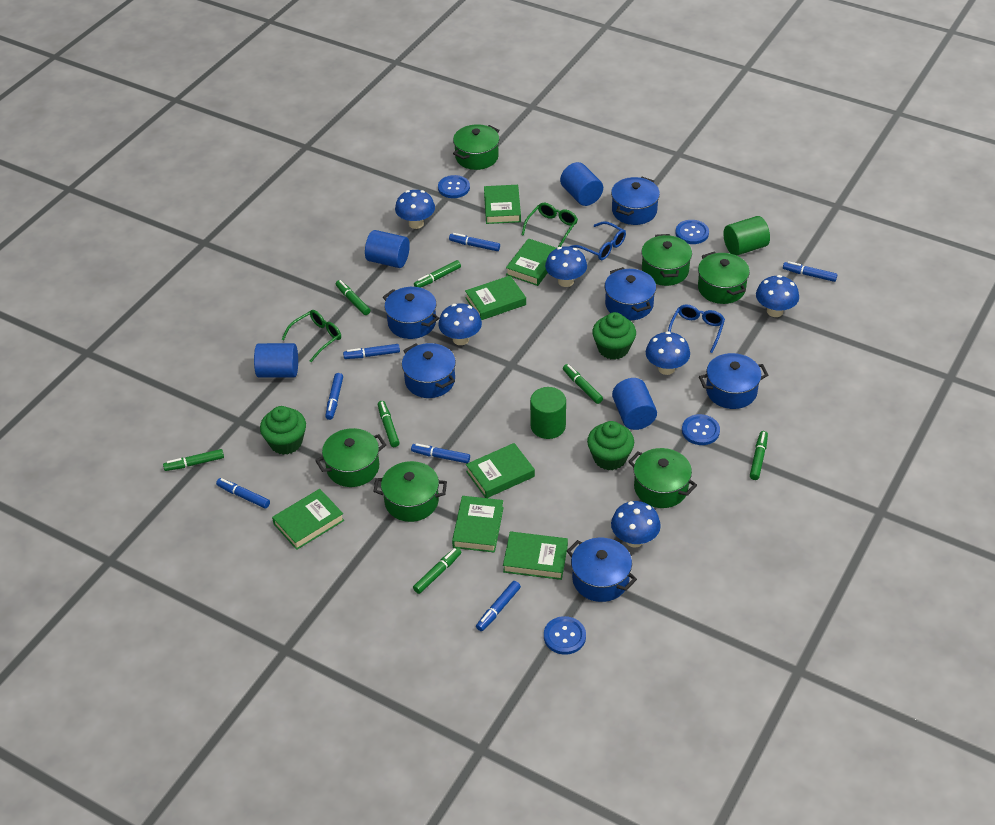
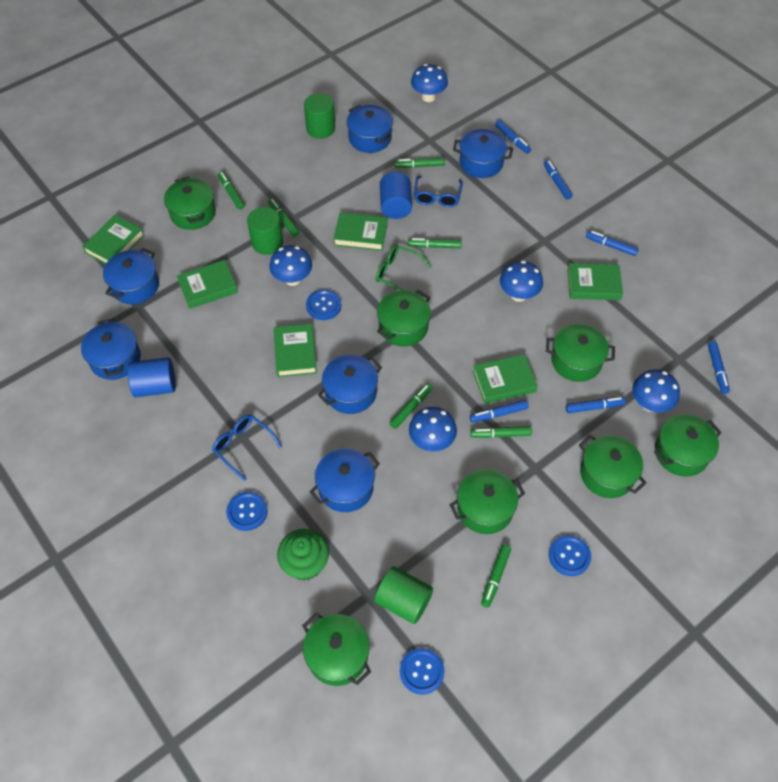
blue cylinder: 4 -> 2
blue marker: 7 -> 6
blue mushroom: 6 -> 5
green book: 7 -> 6
green cupcake: 3 -> 1
green cylinder: 2 -> 3
green glasses: 2 -> 1
green pot: 6 -> 7

